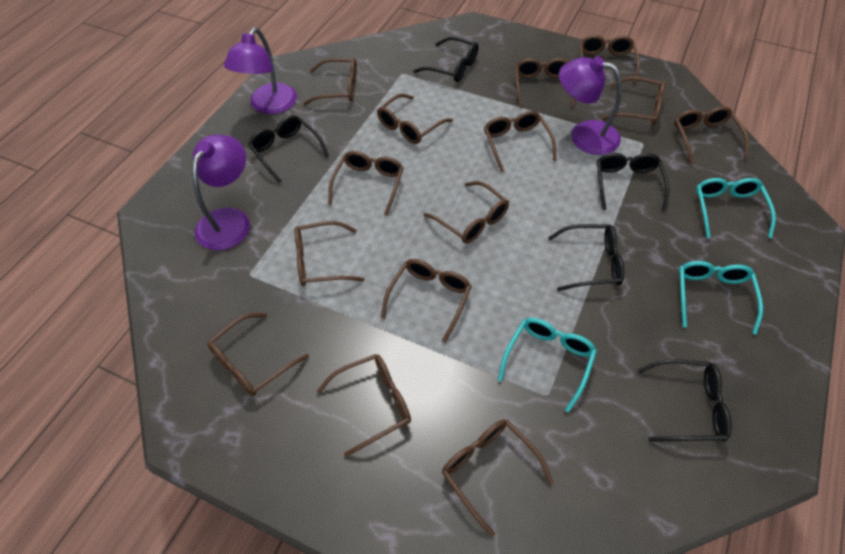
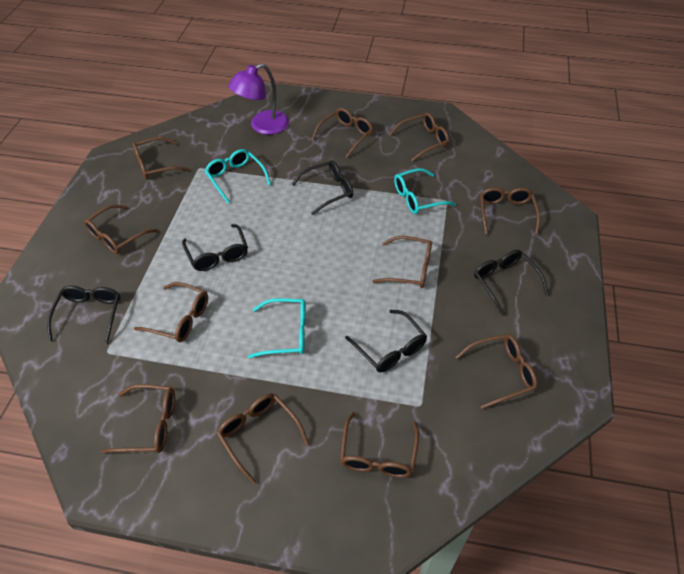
brown glasses: 14 -> 11
purple lamp: 3 -> 1

